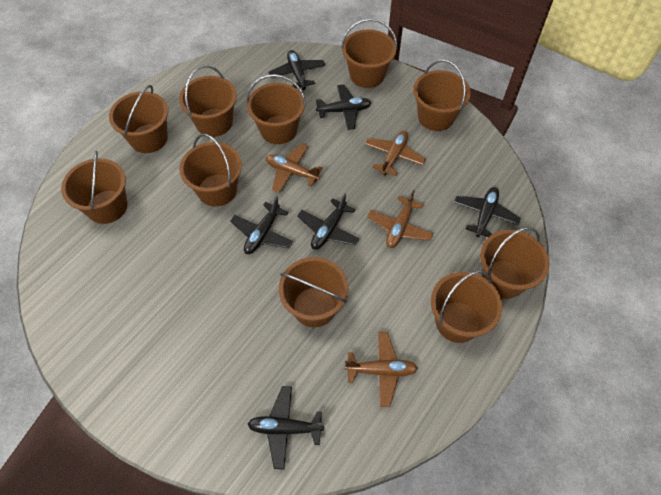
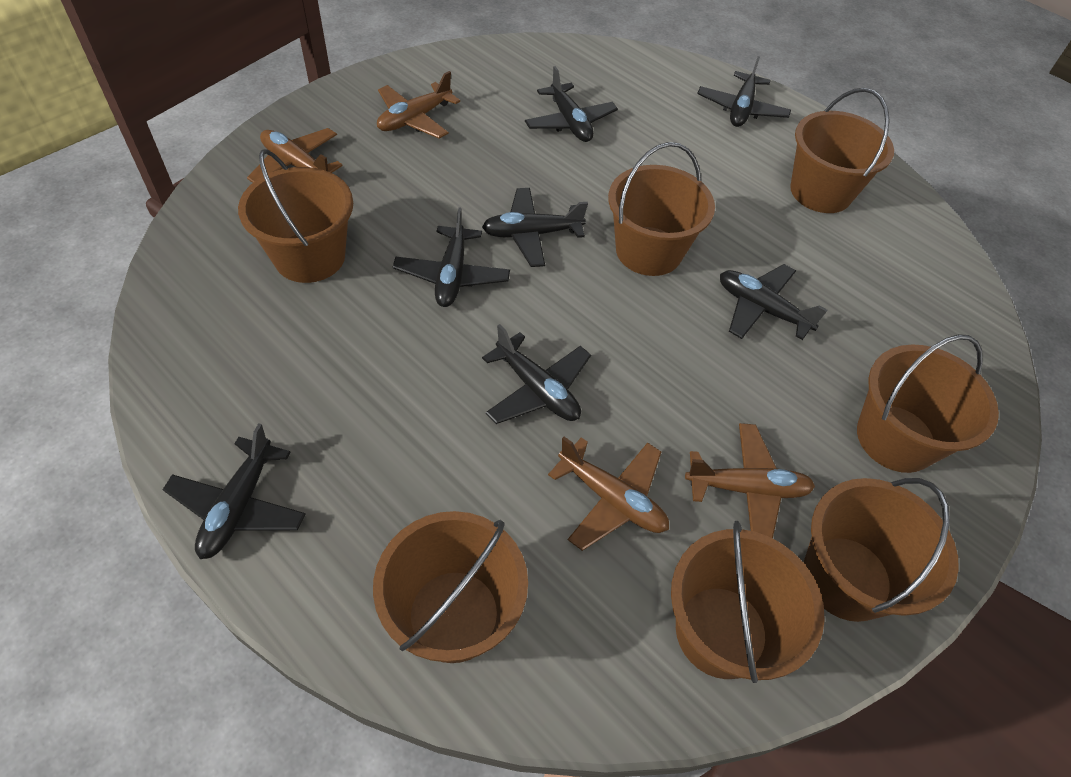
black plane: 6 -> 7
brown bucket: 10 -> 7

